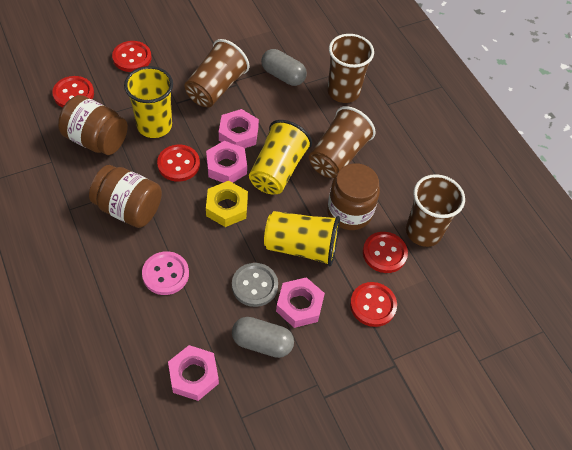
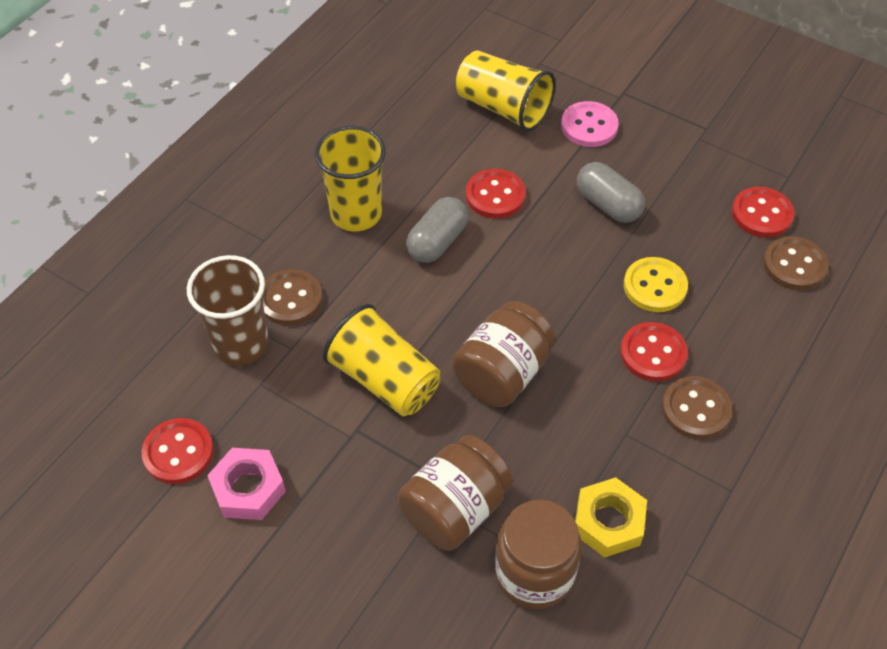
brown button: 0 -> 3
brown cup: 4 -> 1
grey button: 1 -> 0
pink nut: 4 -> 1
red button: 5 -> 4
yellow button: 0 -> 1

